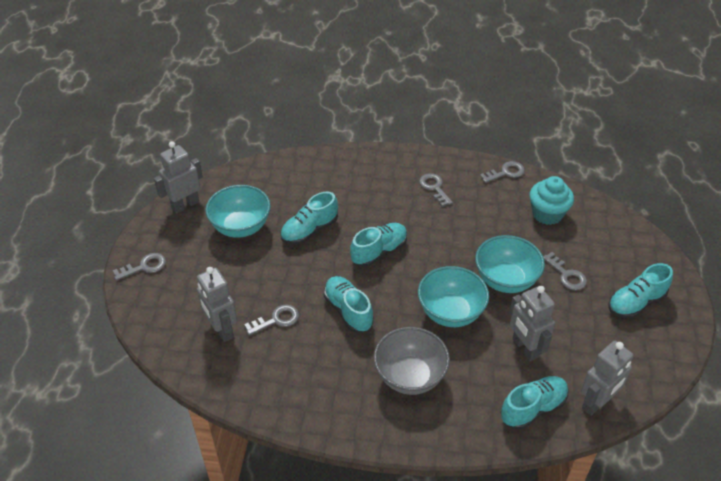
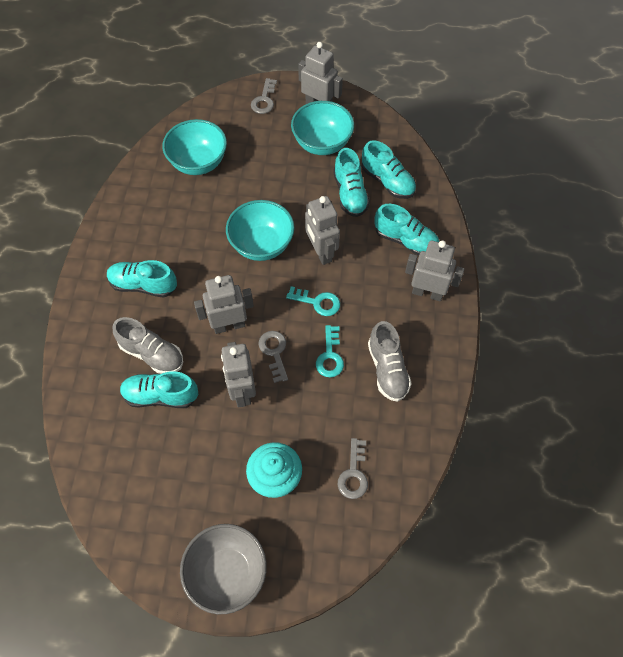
grey key: 5 -> 3
grey robot: 4 -> 5
grey shoe: 0 -> 2
turquoise key: 0 -> 2

